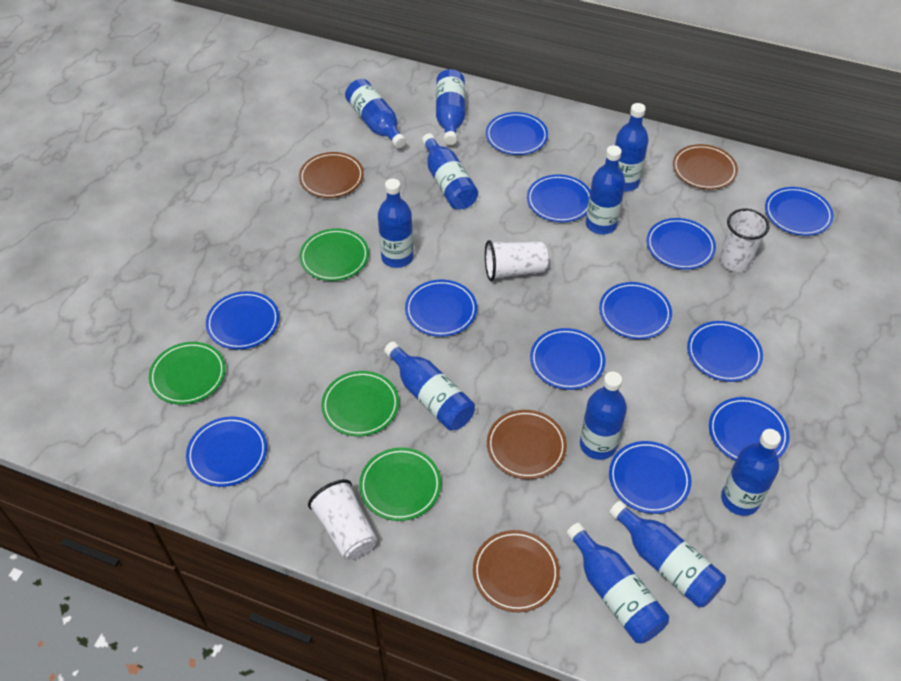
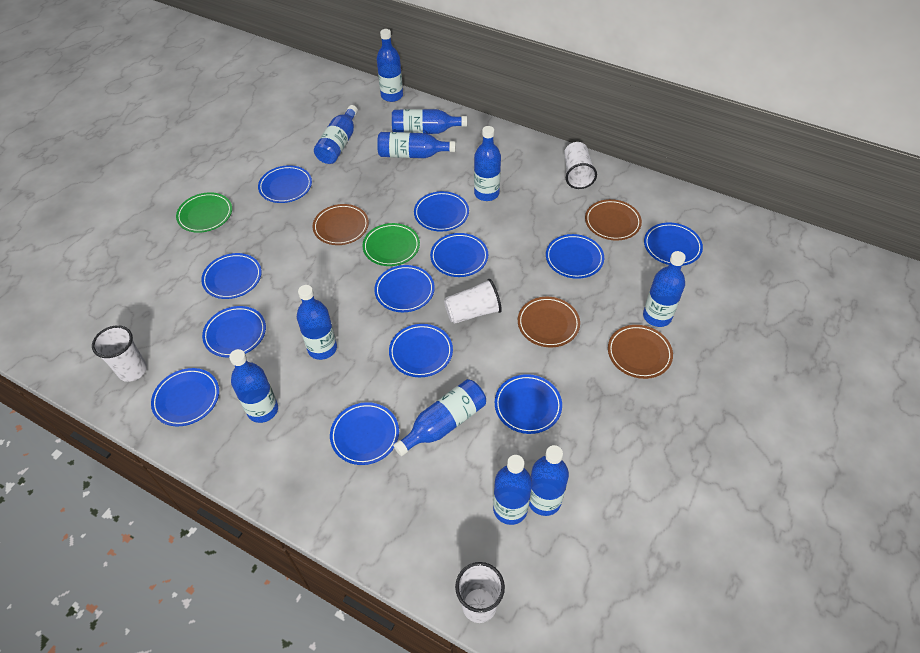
green plate: 4 -> 2
white cup: 3 -> 4

